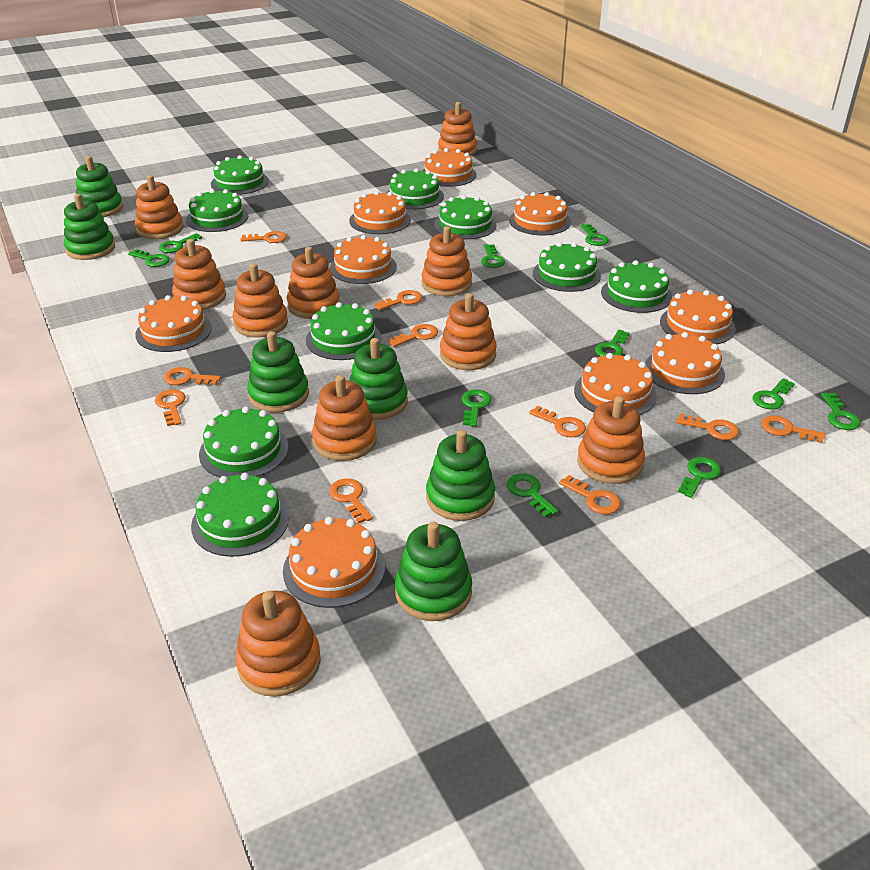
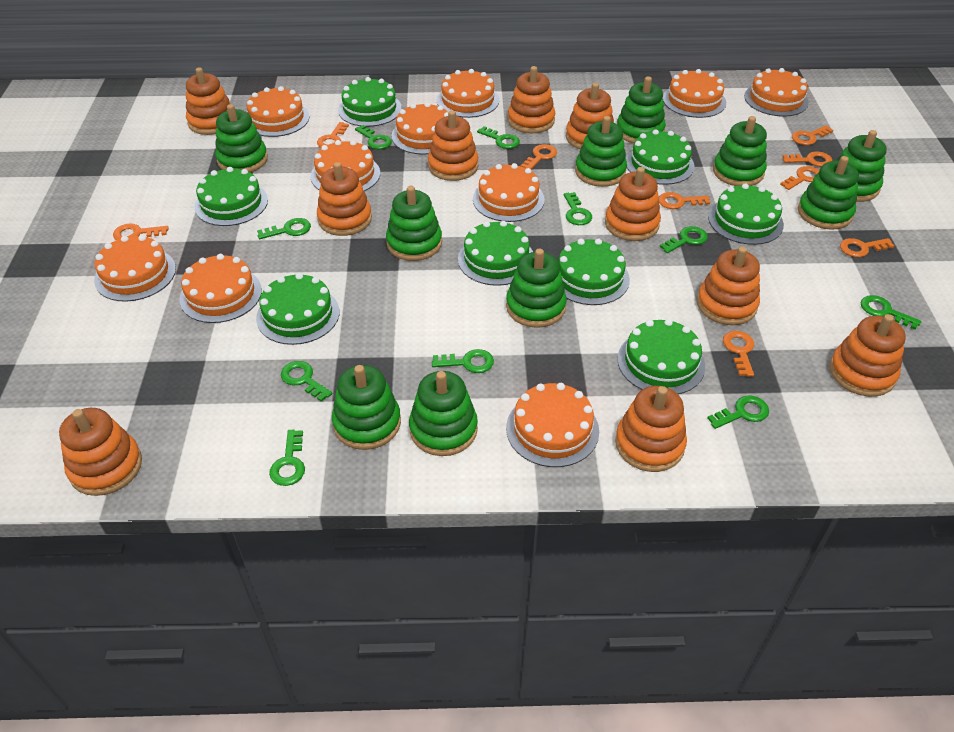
green cake: 9 -> 8
green stacking toy: 6 -> 10
orange cake: 9 -> 10
orange key: 10 -> 9

